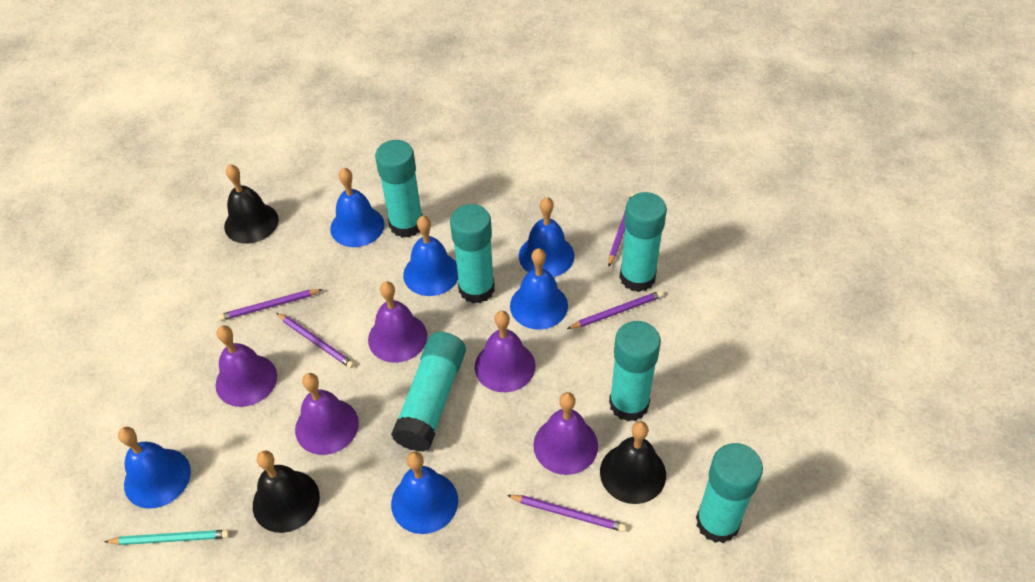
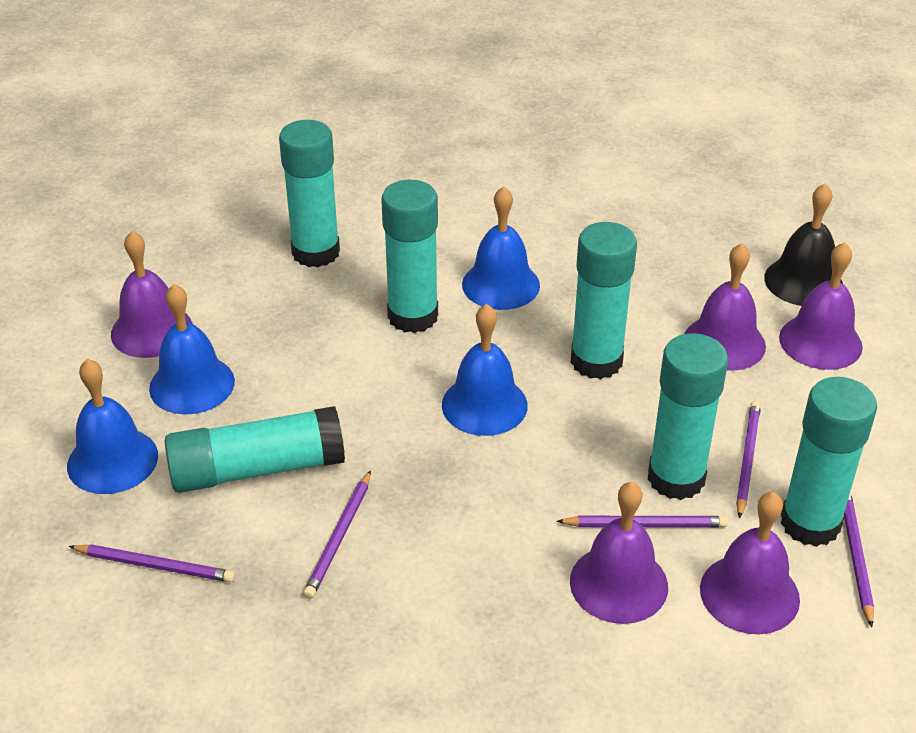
black bell: 3 -> 1
blue bell: 6 -> 4
turquoise pencil: 1 -> 0

